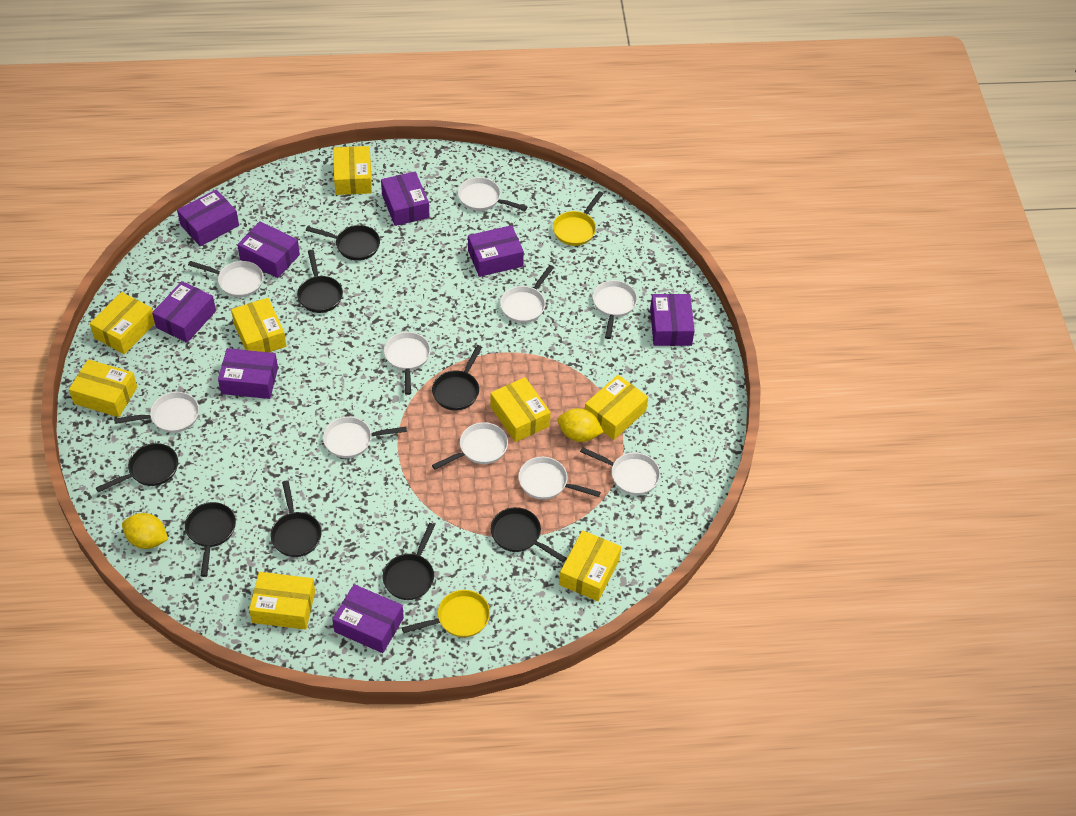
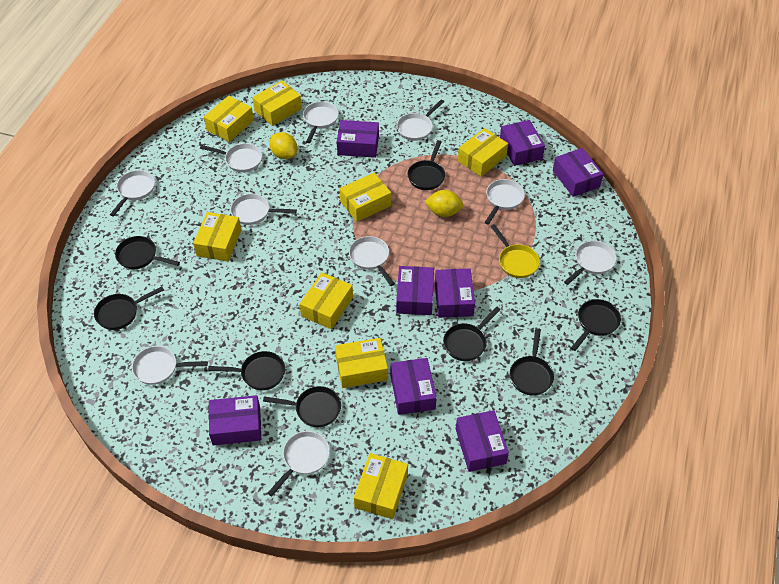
yellow pan: 2 -> 1

